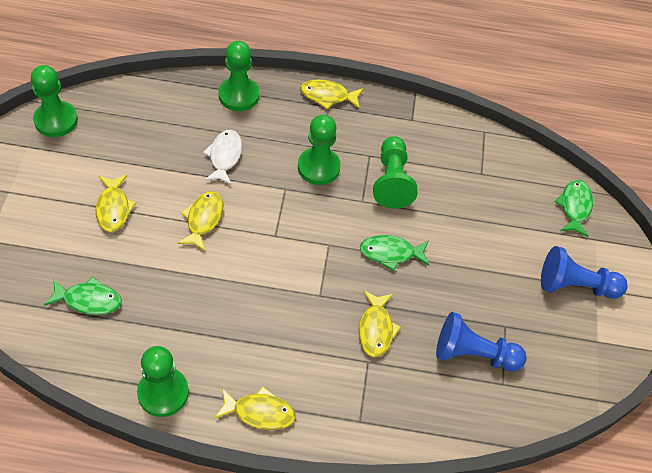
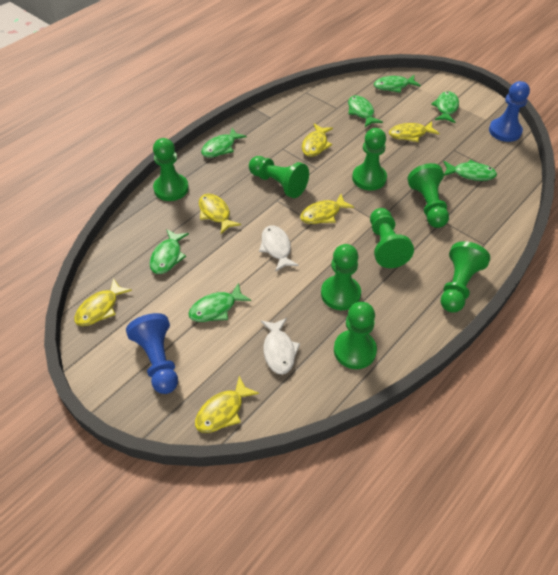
green fish: 3 -> 7
green pawn: 5 -> 8
white fish: 1 -> 2
yellow fish: 5 -> 6

